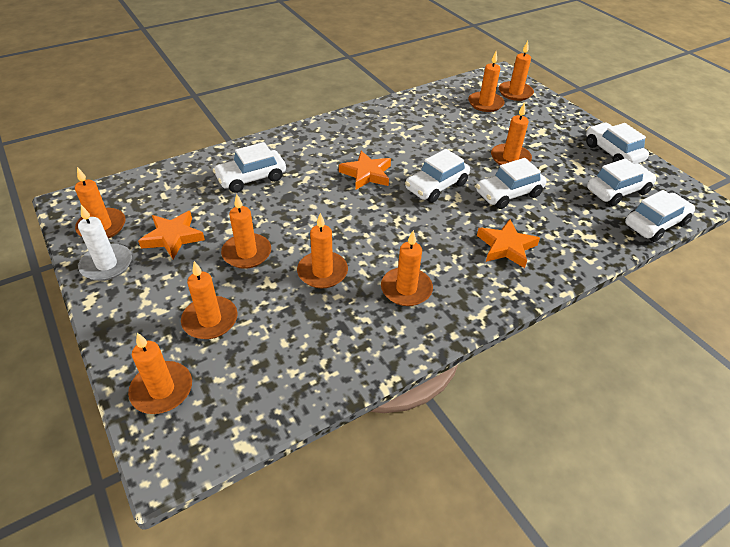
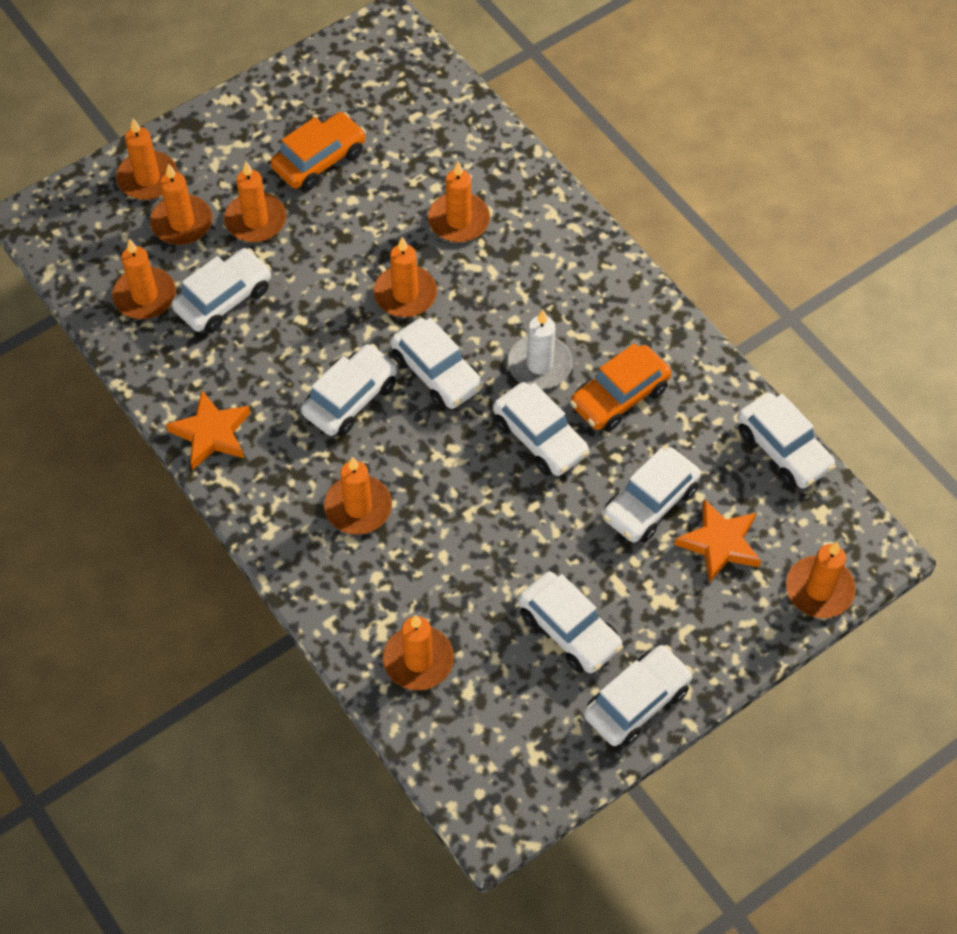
orange car: 0 -> 2
orange star: 3 -> 2
white car: 6 -> 8

